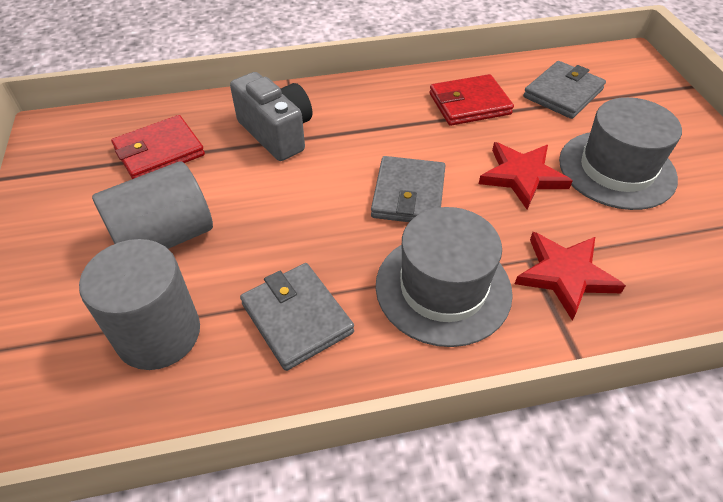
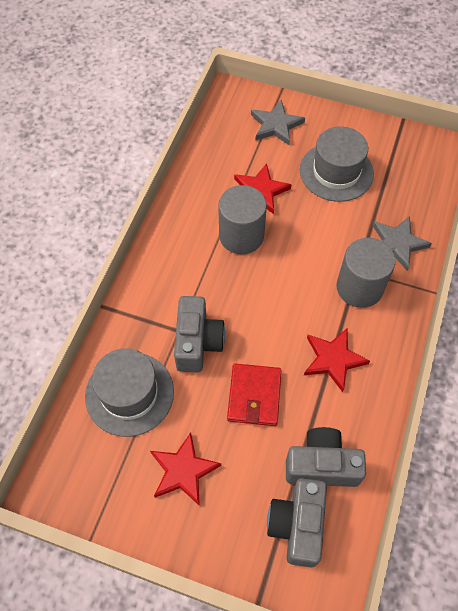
grey camera: 1 -> 3
grey star: 0 -> 2
grey wallet: 3 -> 0
red star: 2 -> 3
red wallet: 2 -> 1

